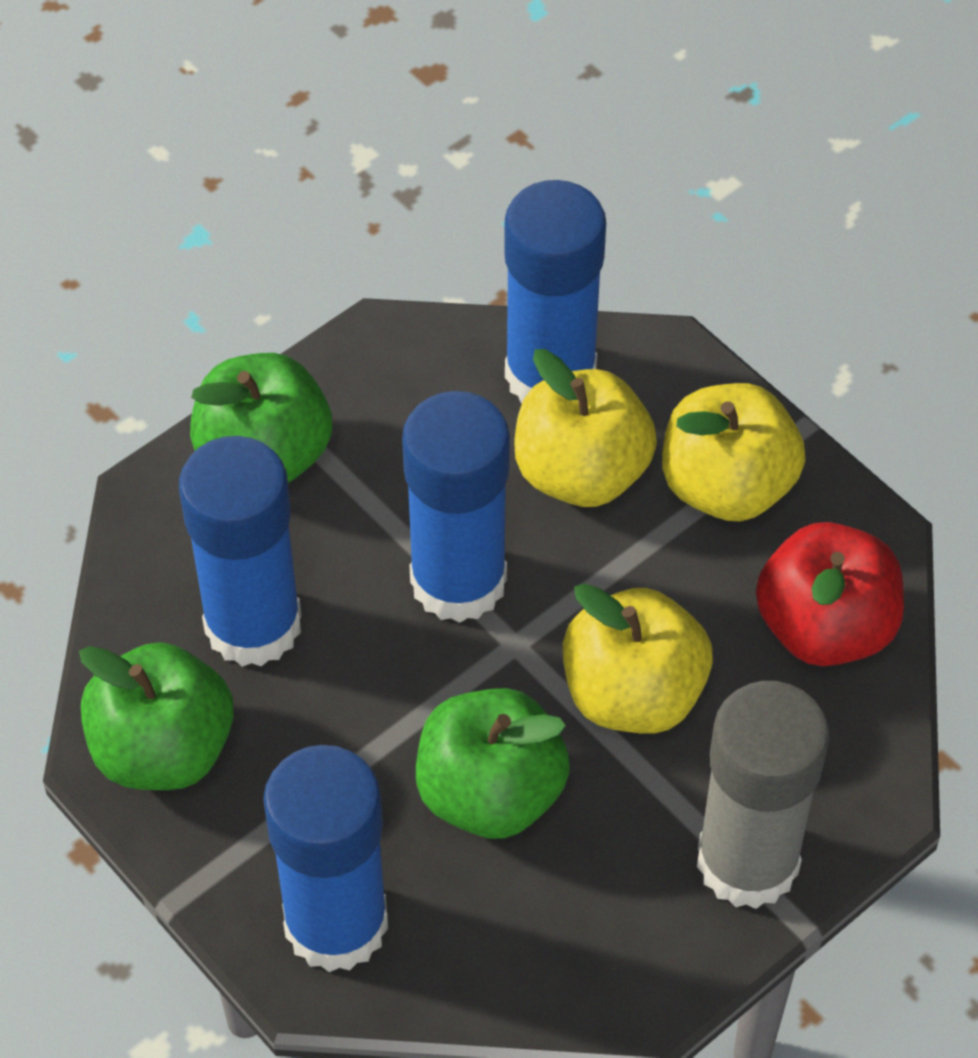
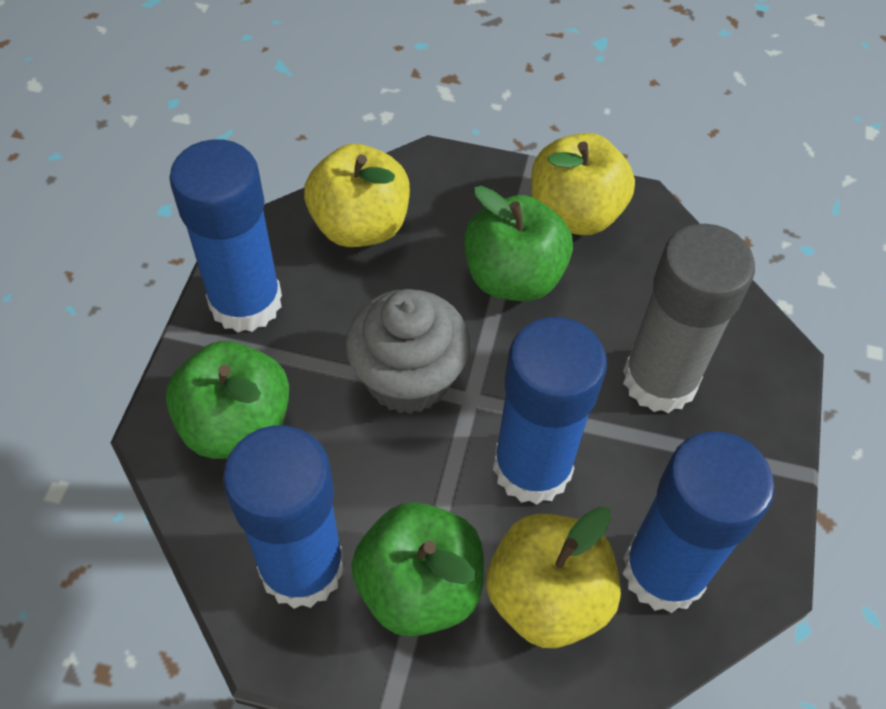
grey cupcake: 0 -> 1
red apple: 1 -> 0

